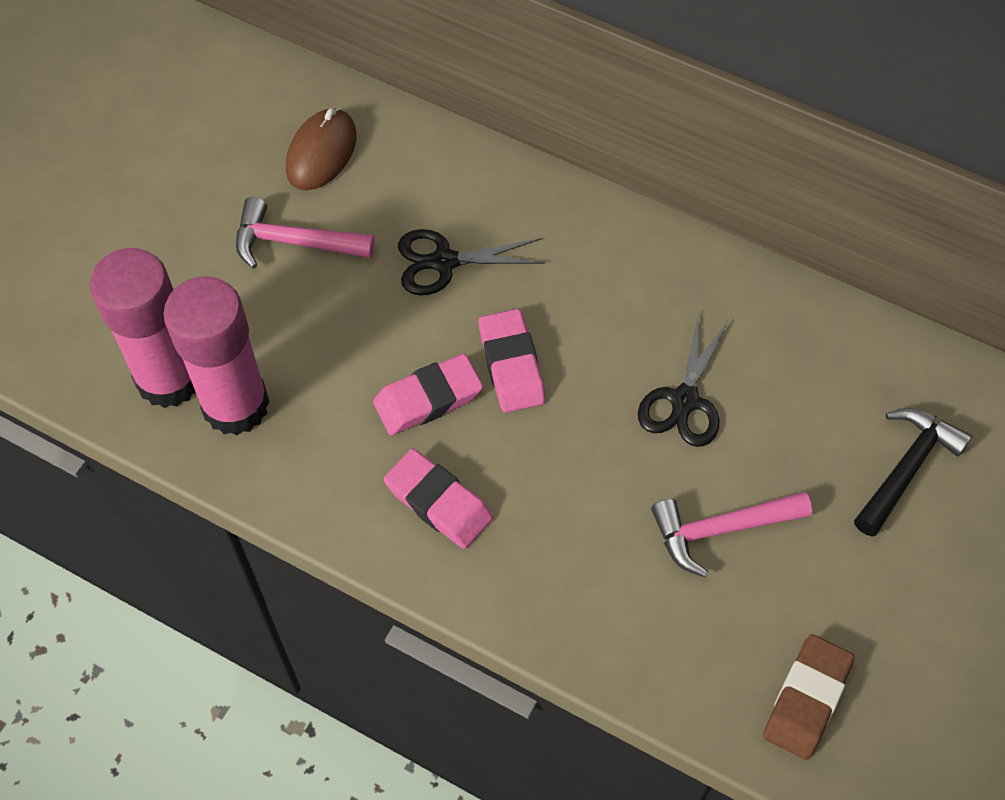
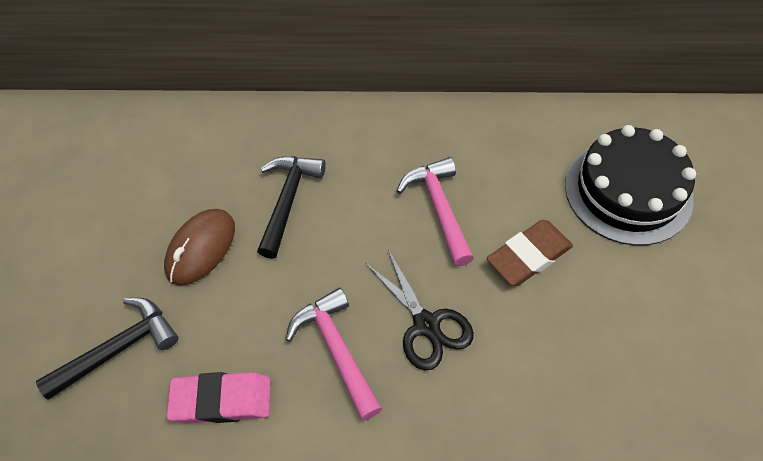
black cake: 0 -> 1
black hammer: 1 -> 2
black scissors: 2 -> 1
pink eraser: 3 -> 1
pink glue stick: 2 -> 0

